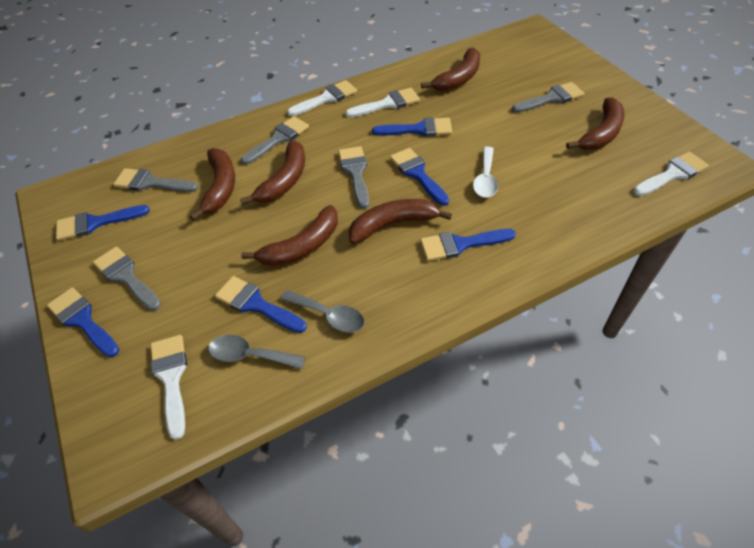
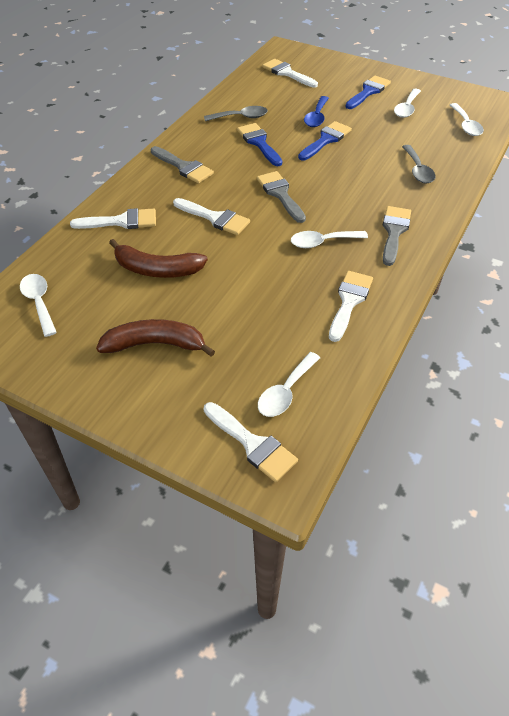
blue brush: 6 -> 3
blue spoon: 0 -> 1
brown banana: 6 -> 2
grey brush: 5 -> 3
white brush: 4 -> 5
white spoon: 1 -> 5

